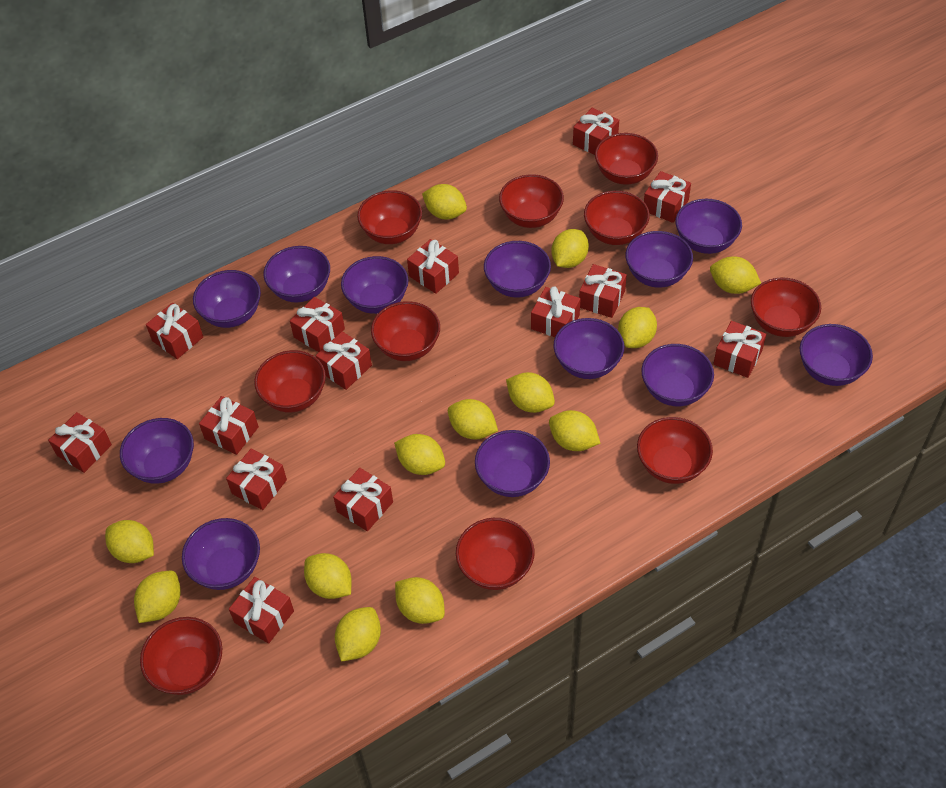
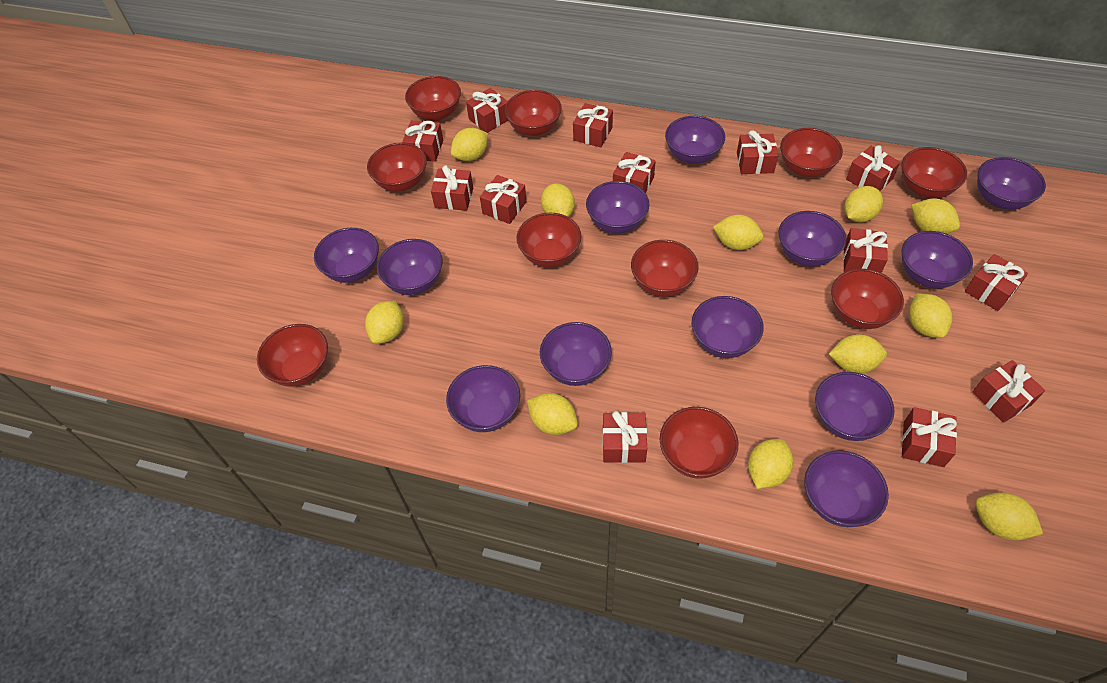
red gift: 14 -> 13
yellow lemon: 13 -> 11

